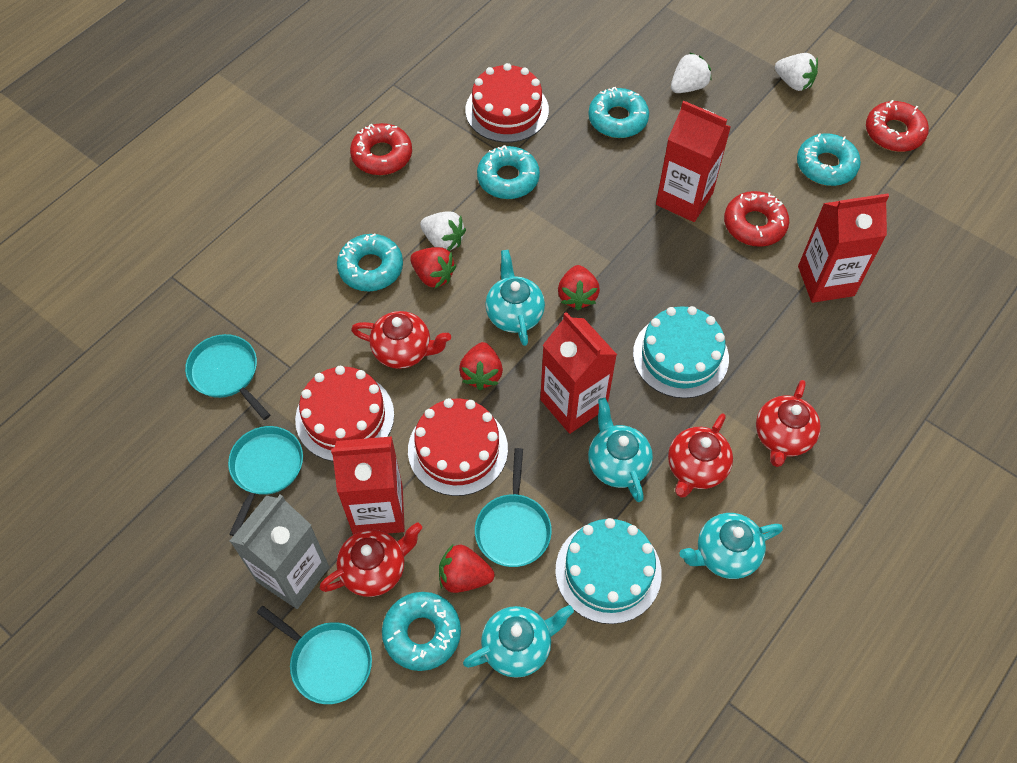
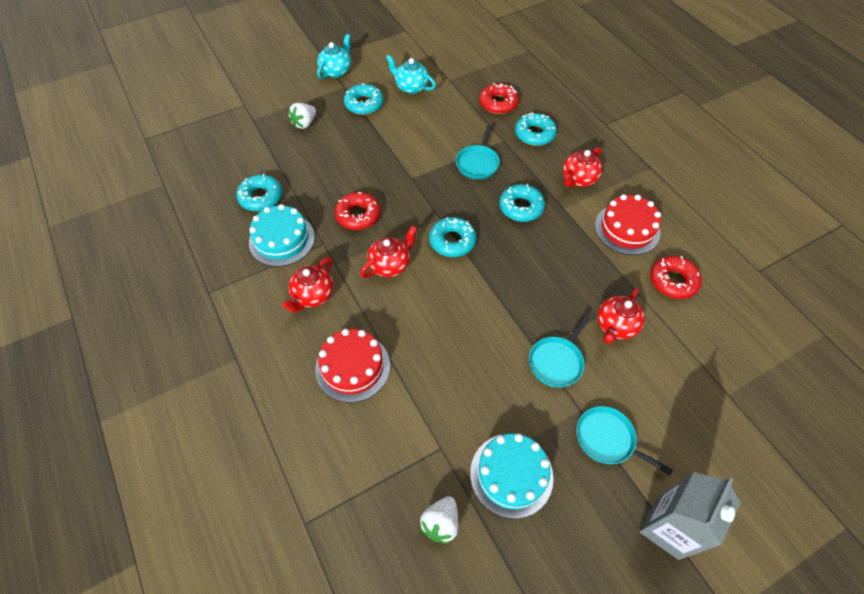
red cake: 3 -> 2
red carton: 4 -> 0
red strawberry: 4 -> 0
turquoise pan: 4 -> 3
turquoise teapot: 4 -> 2
white strawberry: 3 -> 2

